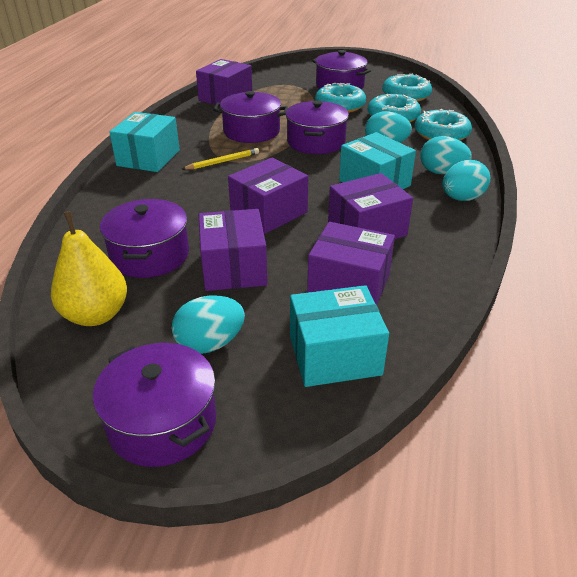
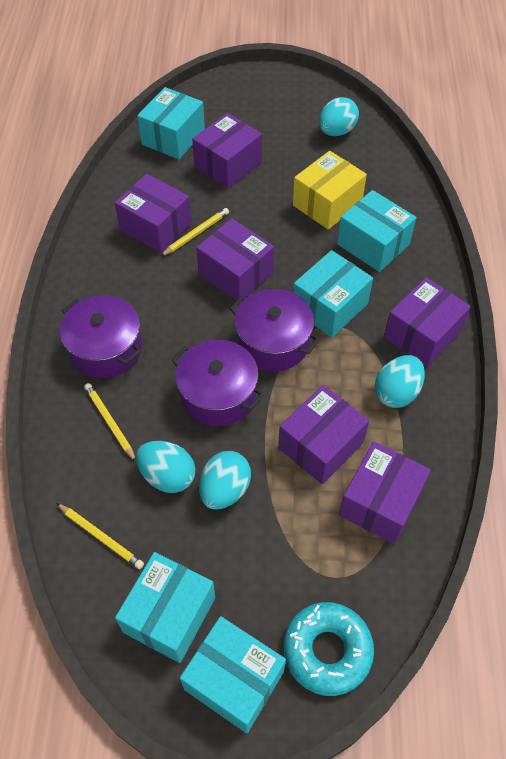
purple box: 5 -> 6
purple pot: 5 -> 3
turquoise box: 3 -> 5
turquoise donut: 4 -> 1
yellow box: 0 -> 1
yellow pear: 1 -> 0
yellow pencil: 1 -> 3

